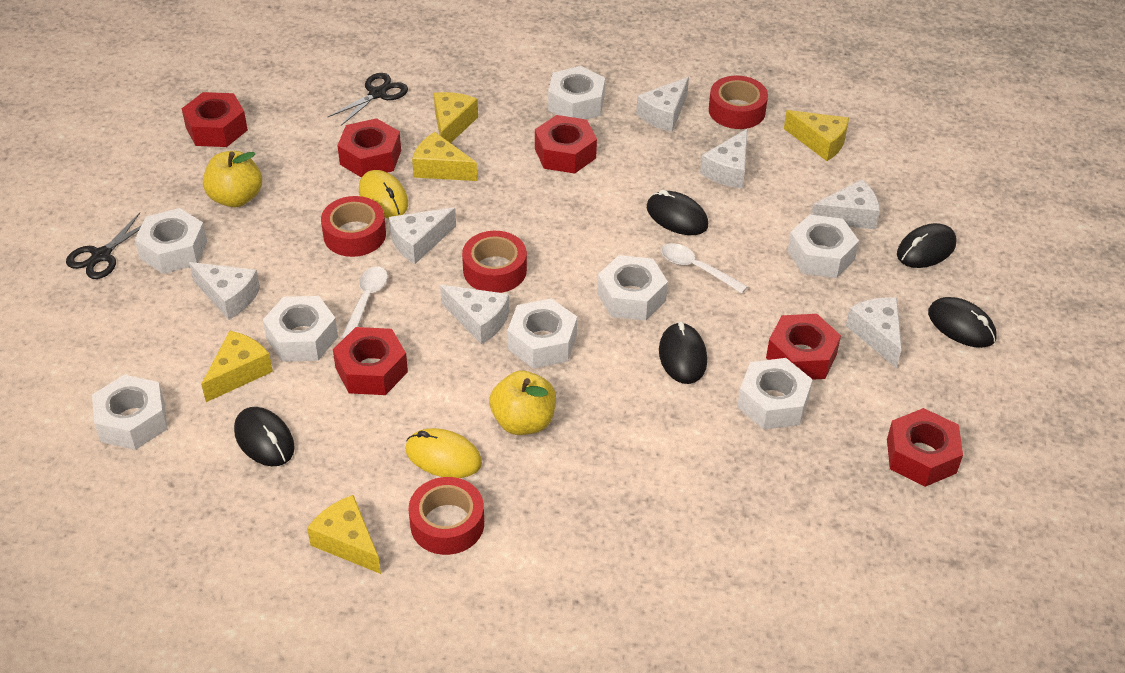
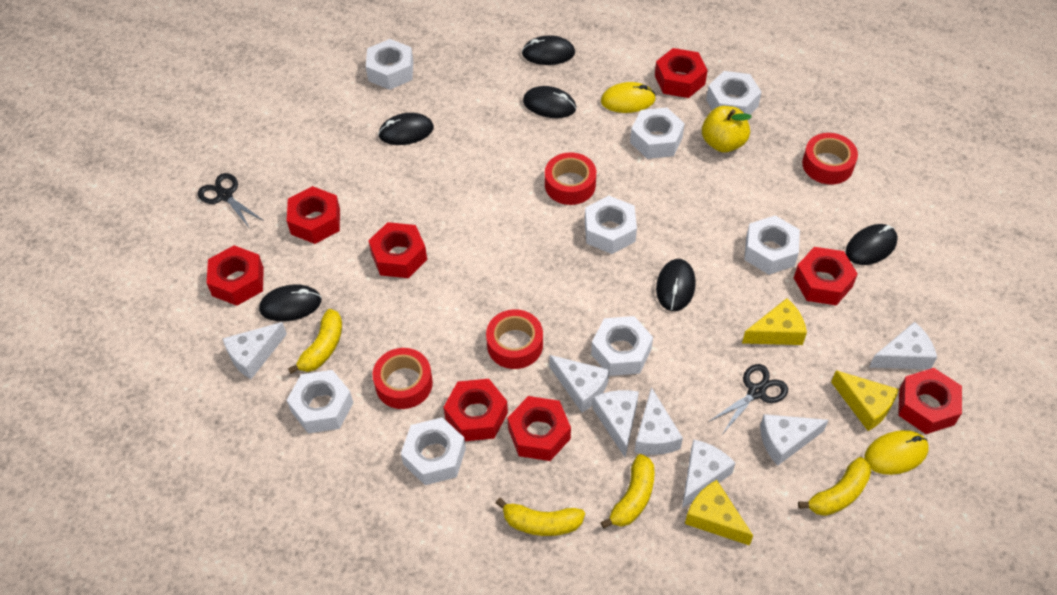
black mouse: 5 -> 6
red nut: 6 -> 8
white spoon: 2 -> 0
yellow apple: 2 -> 1
yellow banana: 0 -> 4
yellow cheese: 5 -> 3

